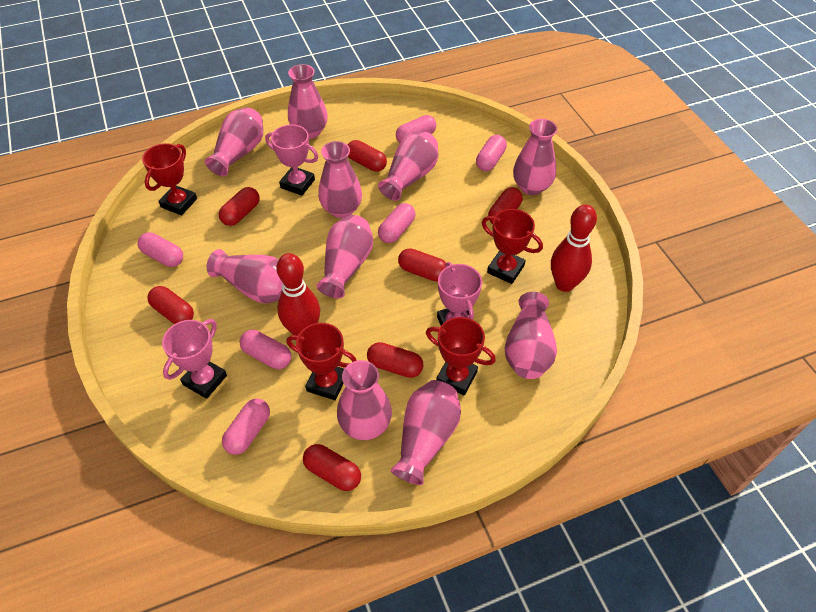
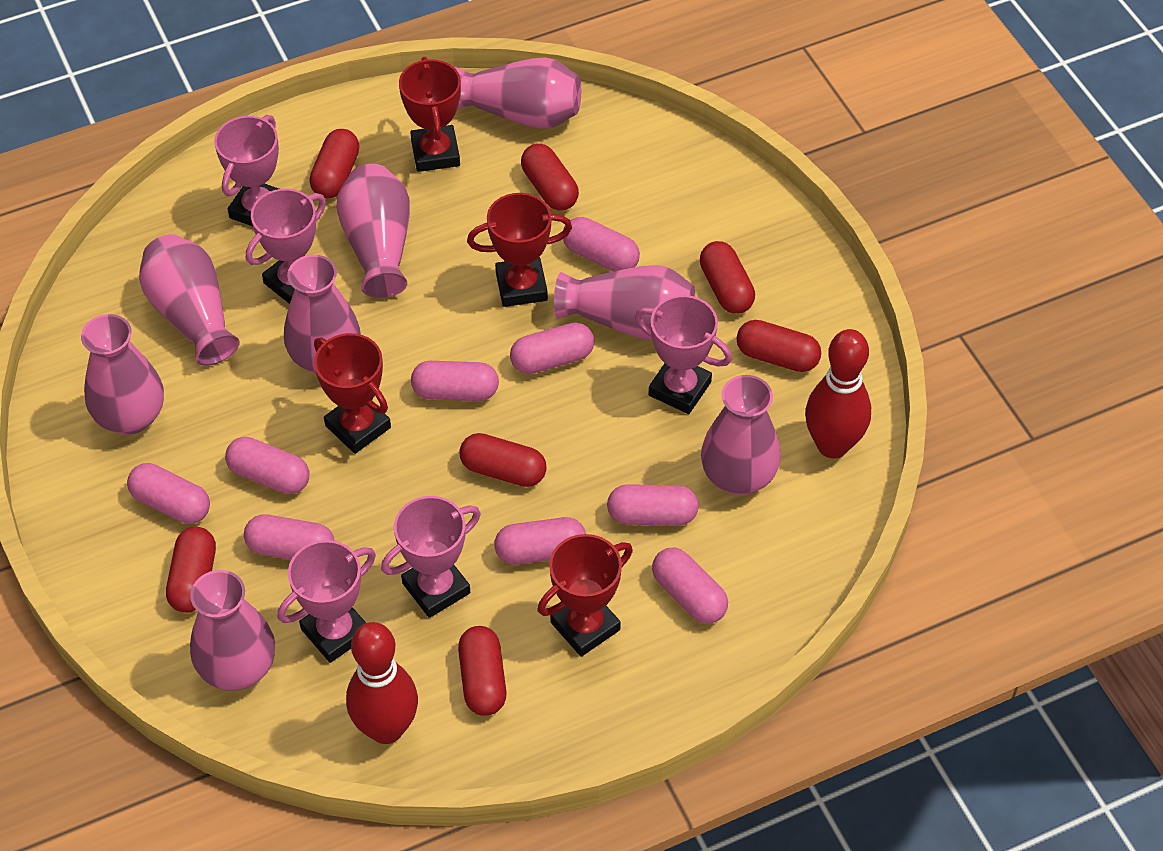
pink capsule: 6 -> 9
pink trophy: 3 -> 5
pink vase: 10 -> 8

